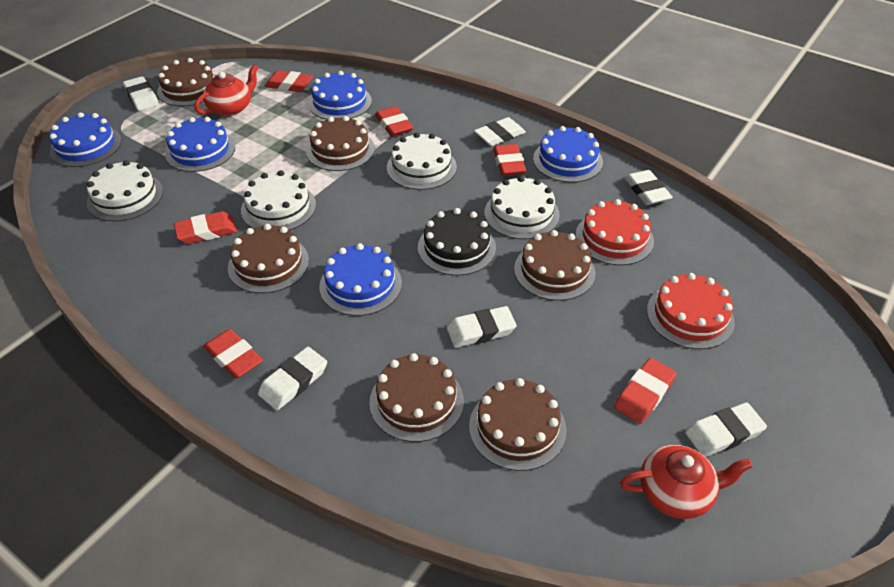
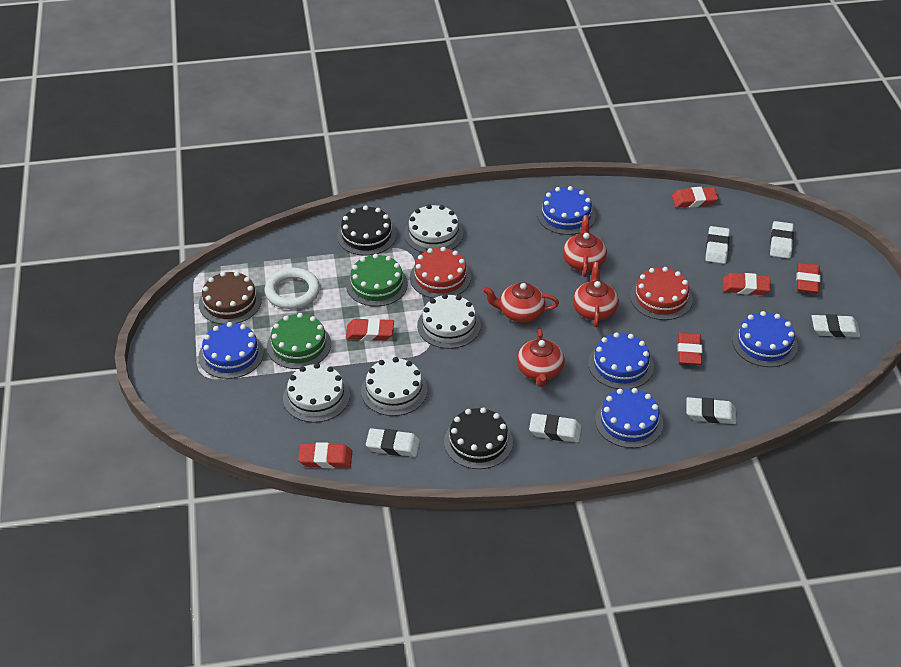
black cake: 1 -> 2
brown cake: 6 -> 1
green cake: 0 -> 2
red teapot: 2 -> 4
white ring: 0 -> 1

